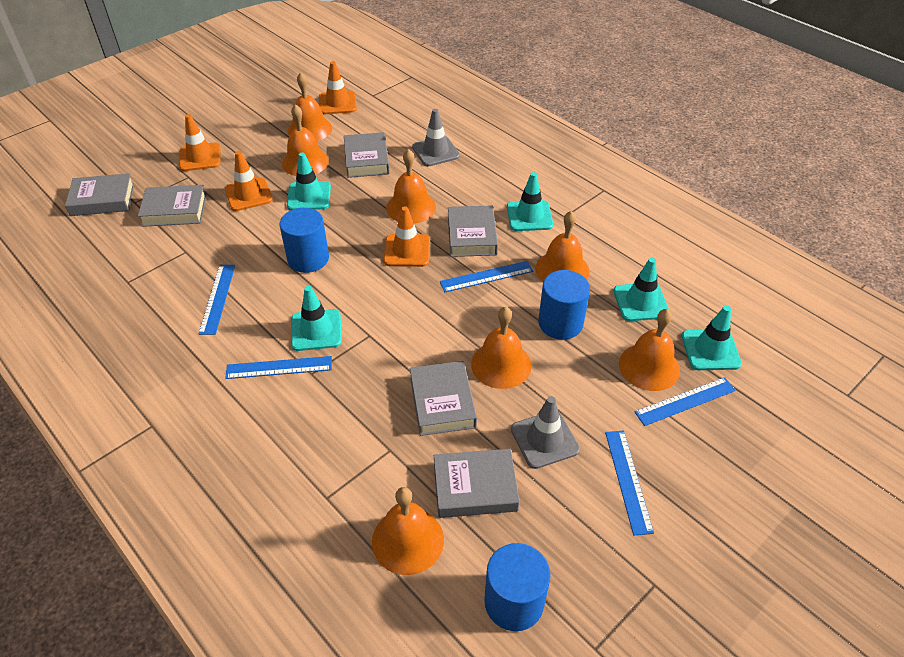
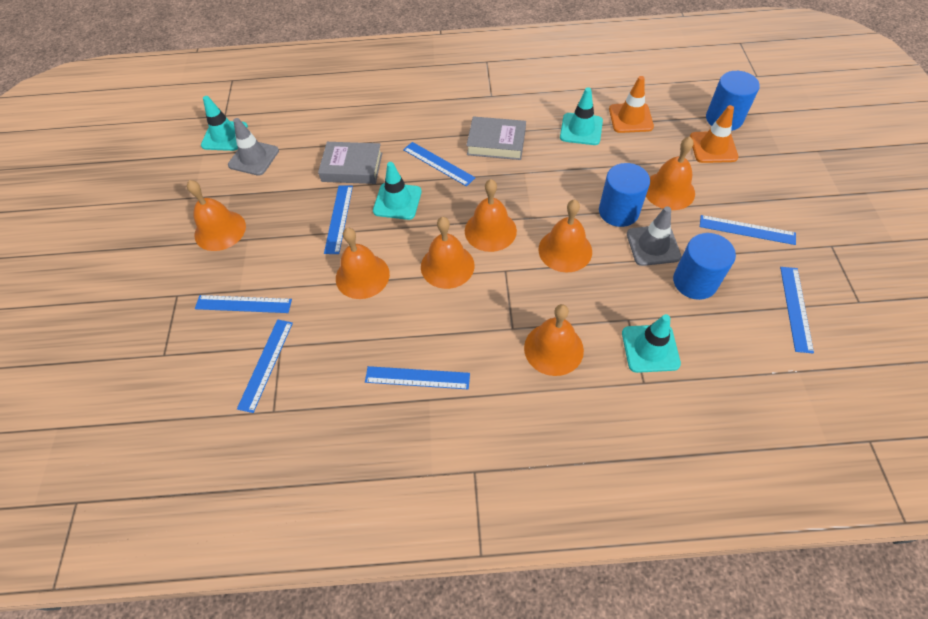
blue ruler: 5 -> 7
grey book: 6 -> 2
orange traffic cone: 4 -> 2
turquoise traffic cone: 5 -> 4

